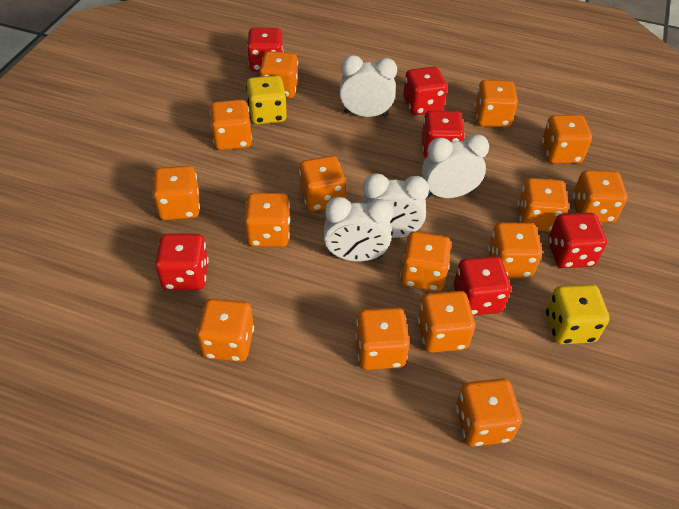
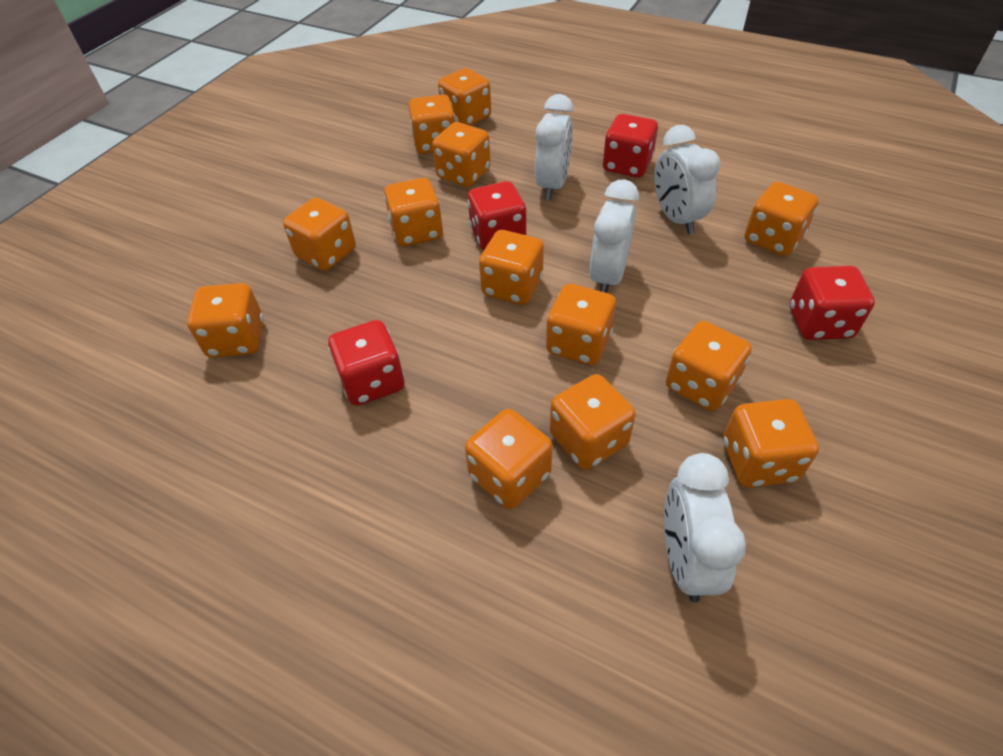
orange dice: 15 -> 13
red dice: 6 -> 4
yellow dice: 2 -> 0

